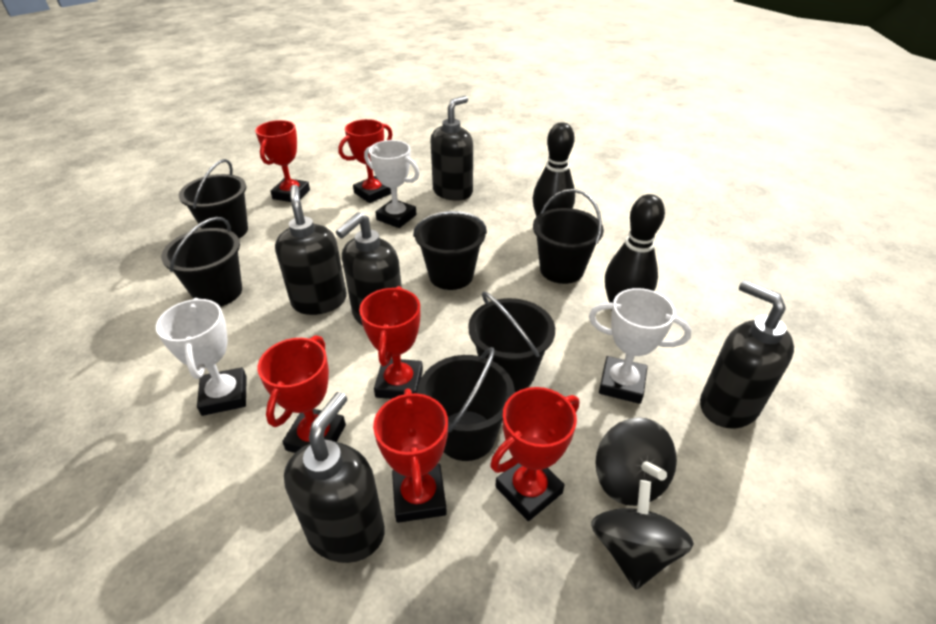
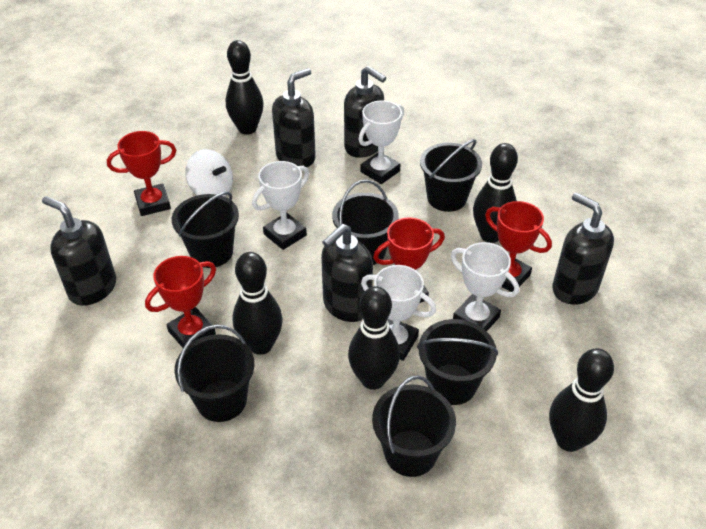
black bowling pin: 2 -> 5
black spinning top: 2 -> 0
red trophy: 6 -> 4
white spinning top: 0 -> 1
white trophy: 3 -> 4

